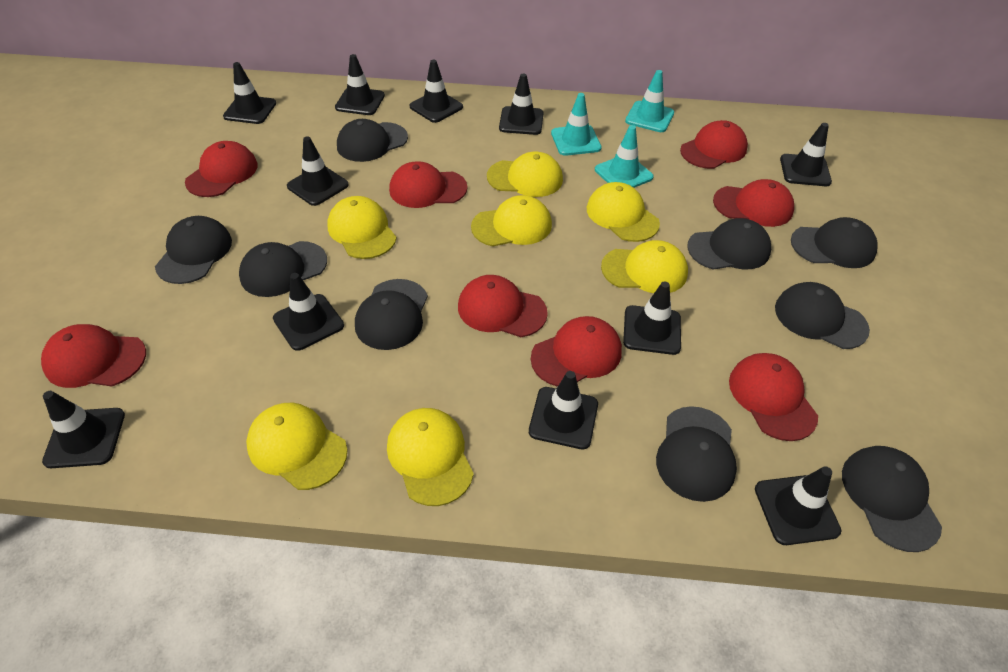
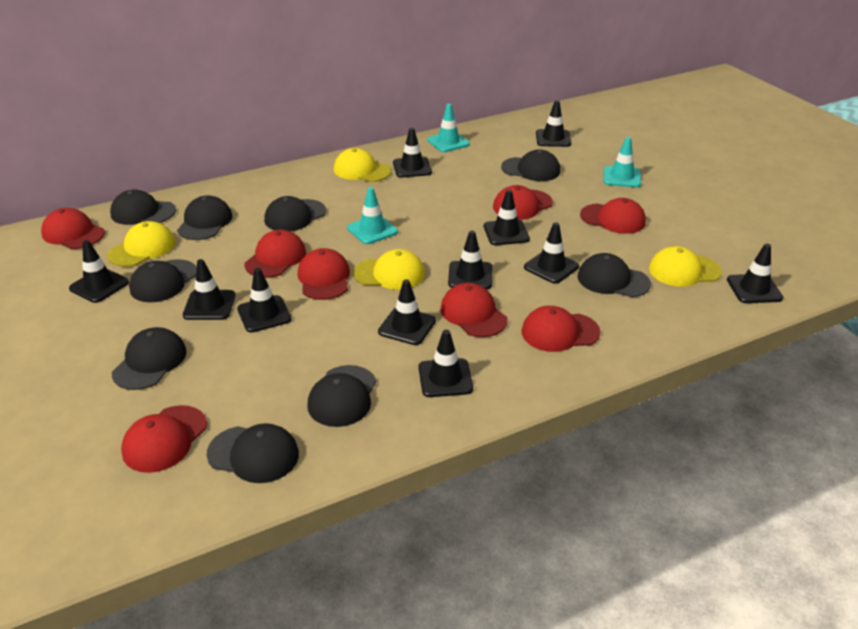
yellow cap: 7 -> 4

